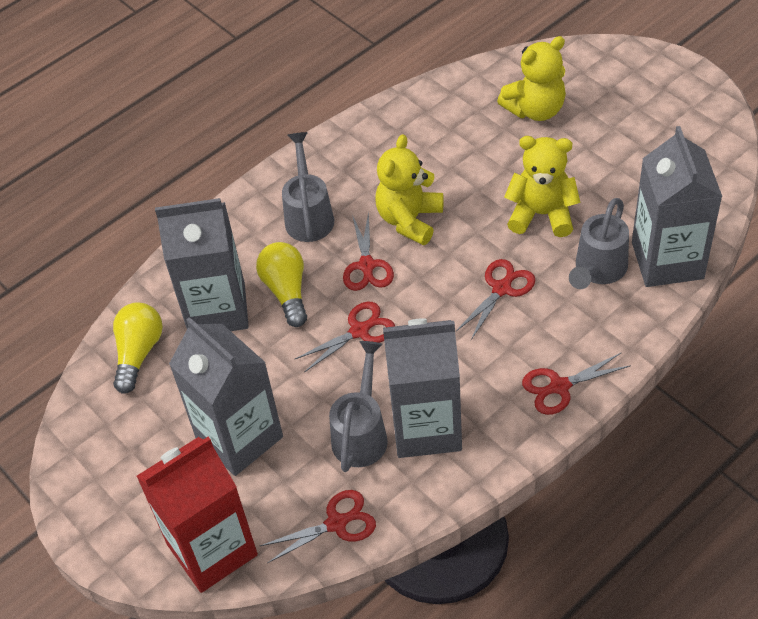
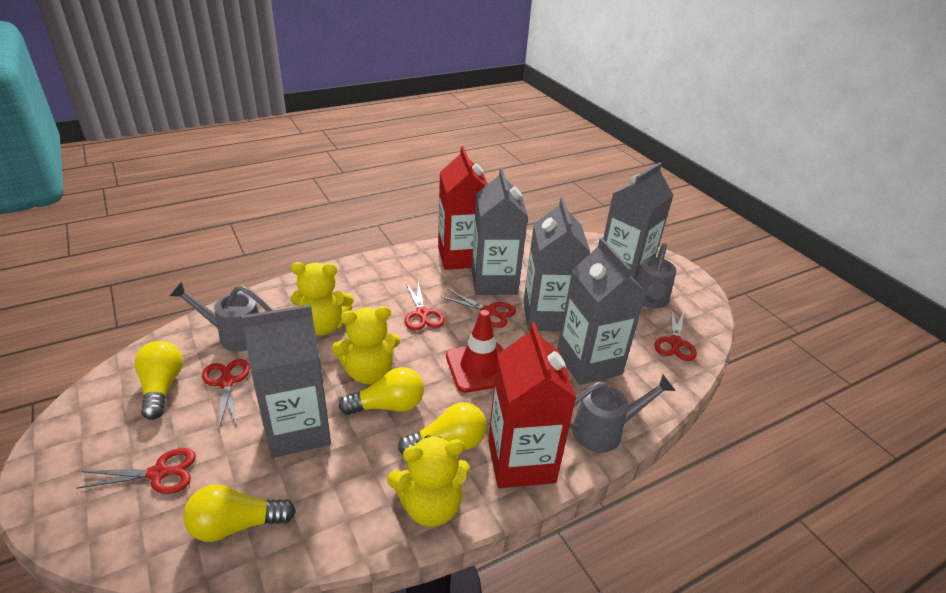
grey carton: 4 -> 5
red carton: 1 -> 2
red traffic cone: 0 -> 1
yellow light bulb: 2 -> 4

